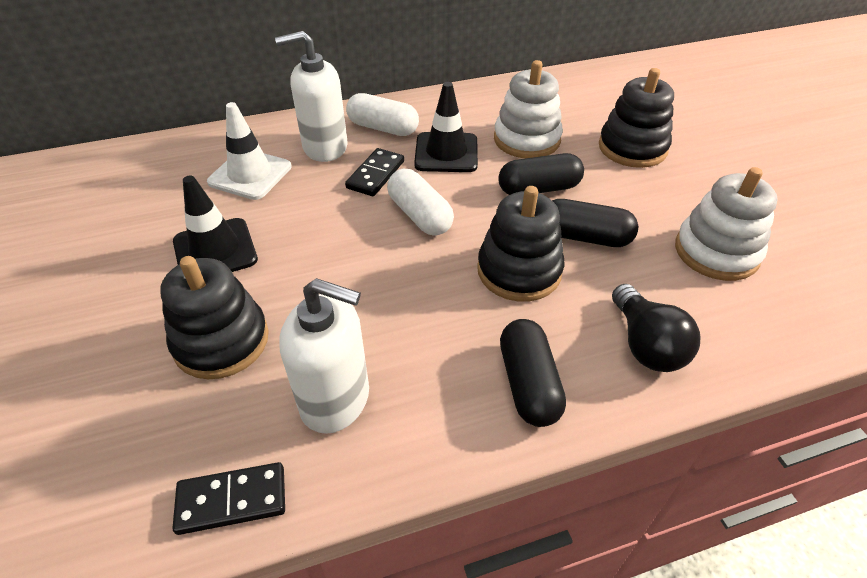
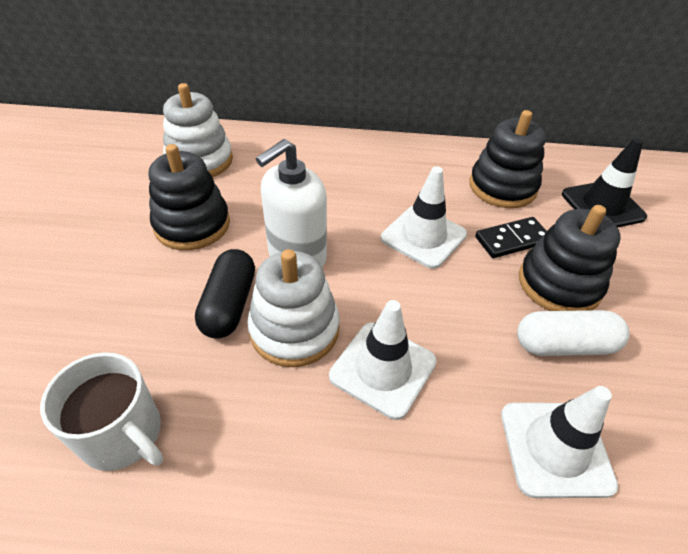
black capsule: 3 -> 1
black domino: 2 -> 1
black light bulb: 1 -> 0
black traffic cone: 2 -> 1
white capsule: 2 -> 1
white mug: 0 -> 1
white soap dispenser: 2 -> 1
white traffic cone: 1 -> 3

